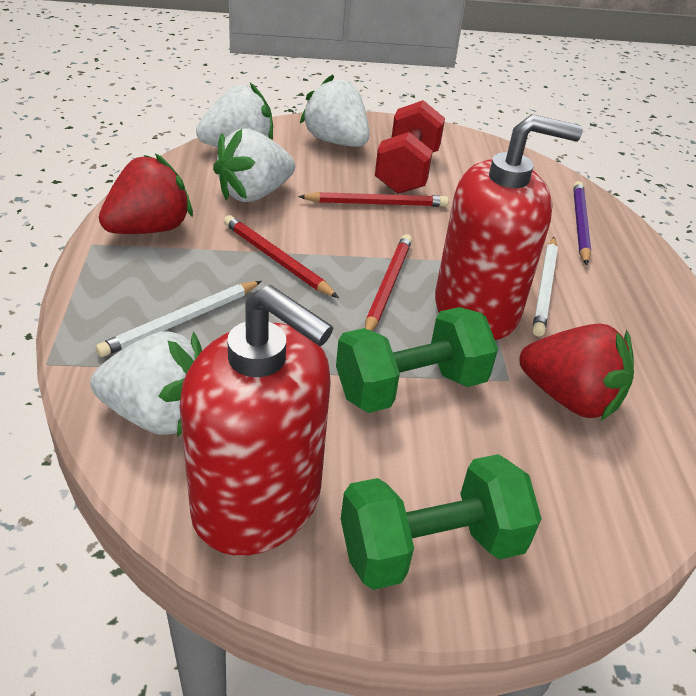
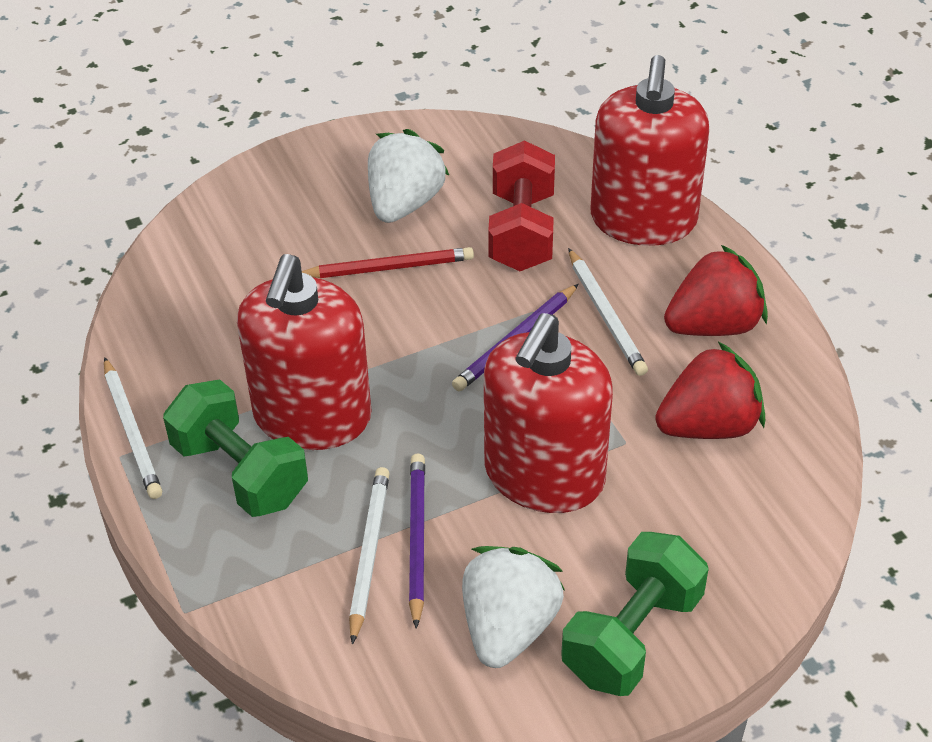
purple pencil: 1 -> 2
red pencil: 3 -> 1
red soap dispenser: 2 -> 3
white pencil: 2 -> 3
white strawberry: 4 -> 2

